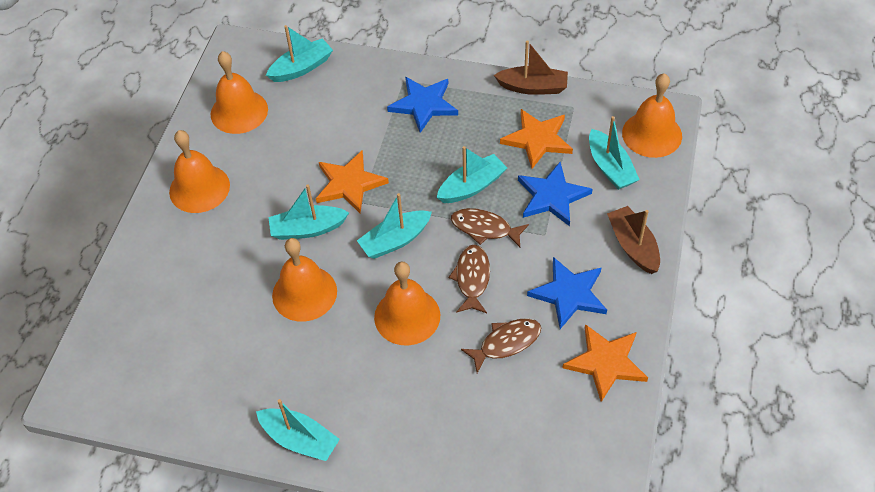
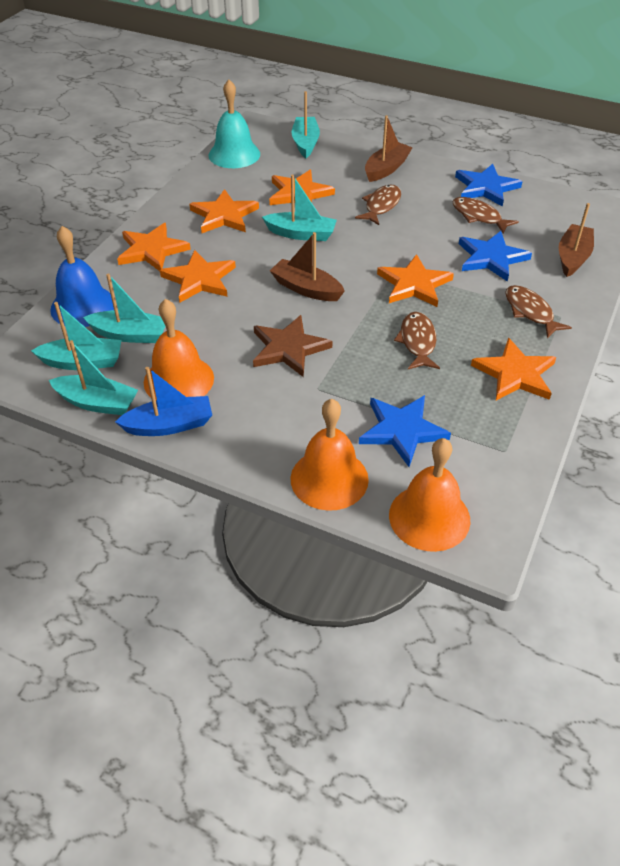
blue bell: 0 -> 1
blue boat: 0 -> 1
brown boat: 2 -> 3
brown fish: 3 -> 4
brown star: 0 -> 1
orange bell: 5 -> 3
orange star: 3 -> 6
turquoise bell: 0 -> 1
turquoise boat: 6 -> 5

